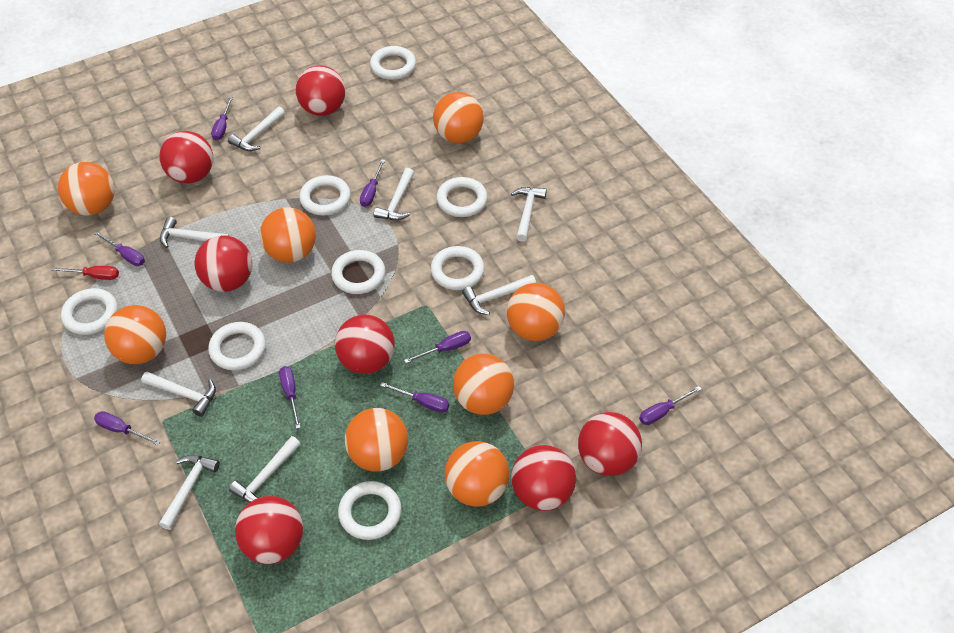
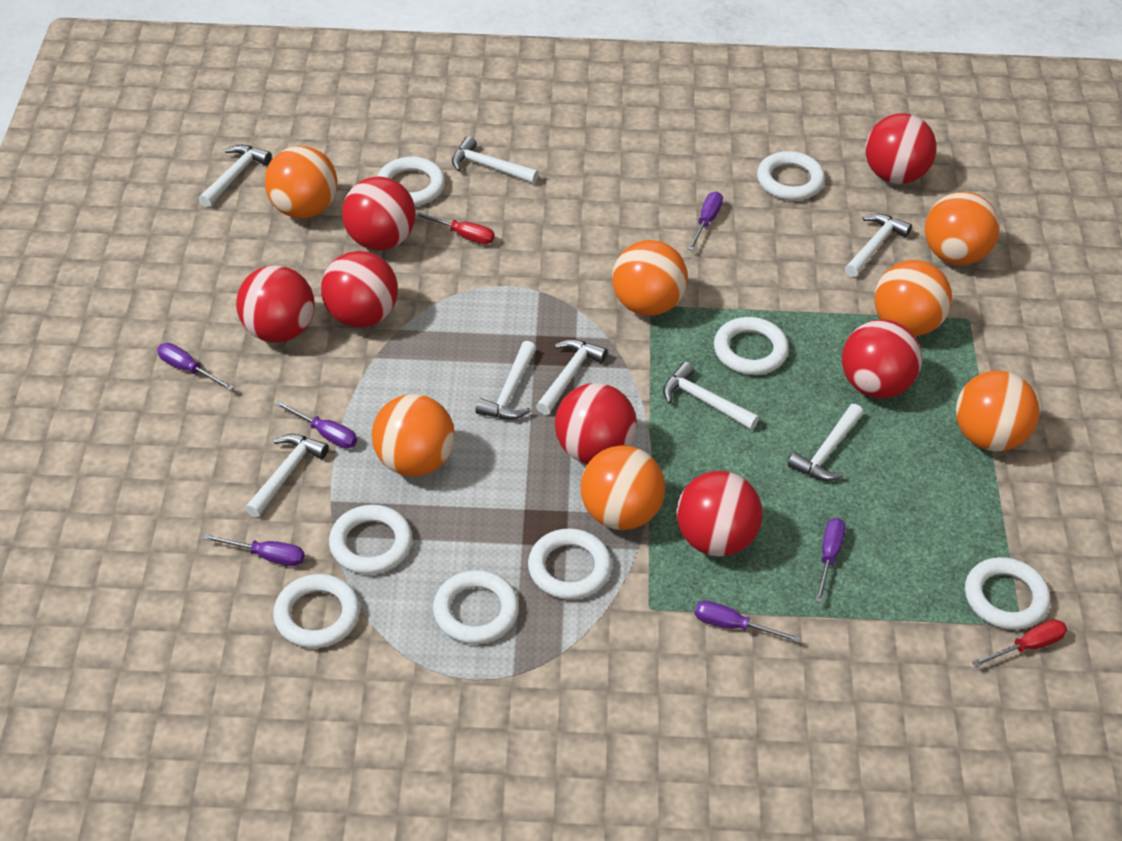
orange ball: 8 -> 7
purple screwdriver: 8 -> 6
red screwdriver: 1 -> 2

